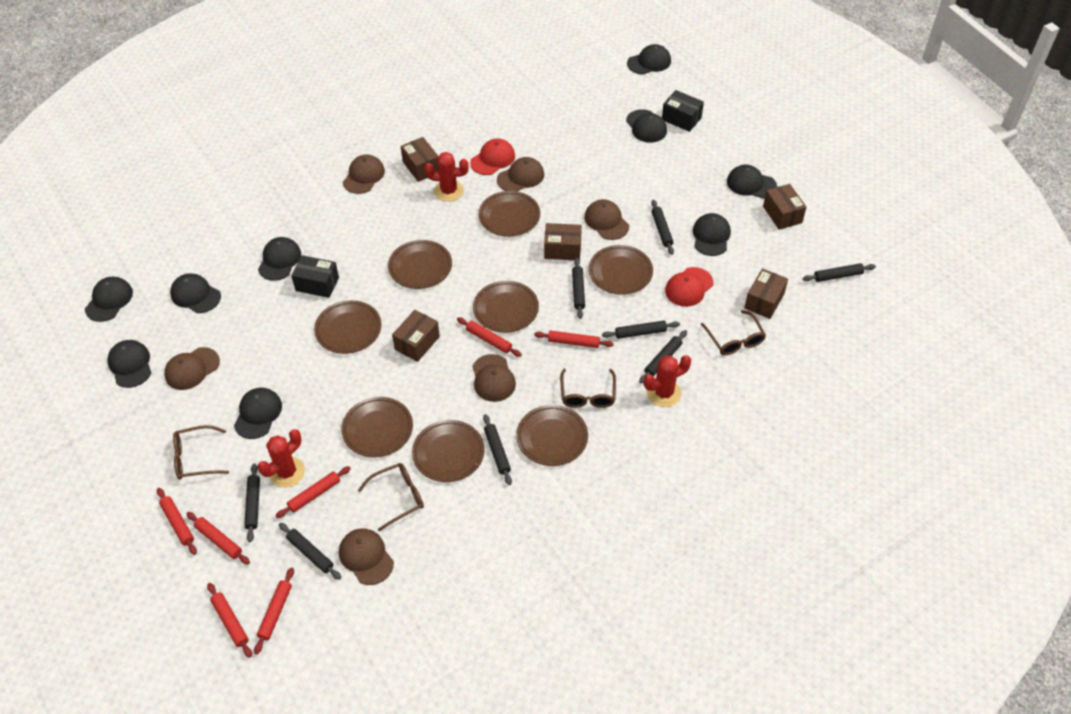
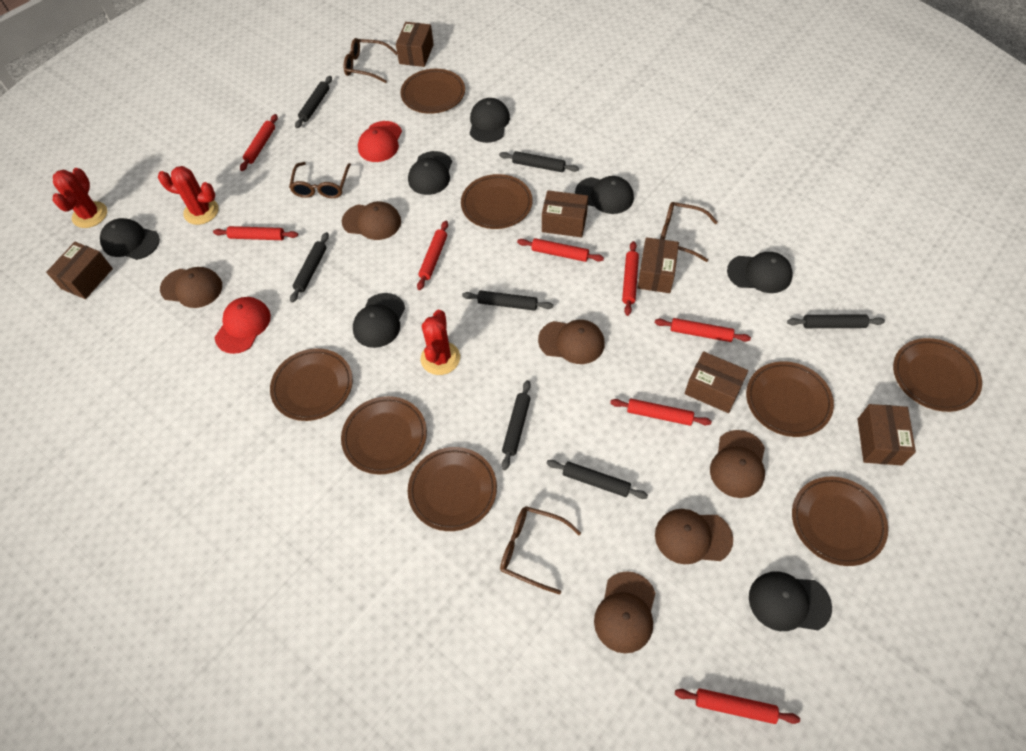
black box: 2 -> 0
black cap: 9 -> 7
black rolling pin: 8 -> 7
brown box: 5 -> 6
red rolling pin: 7 -> 8

